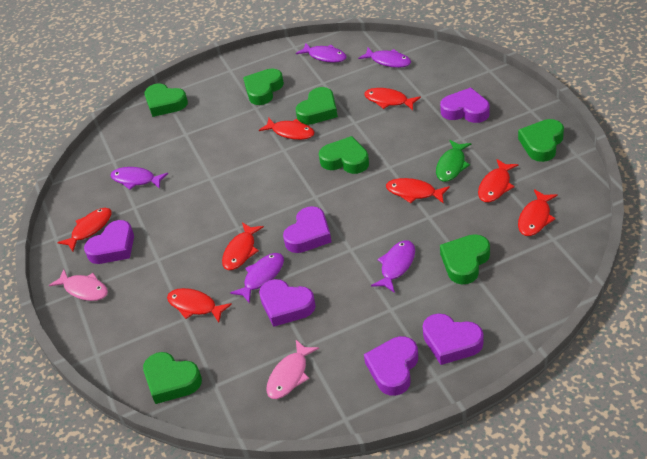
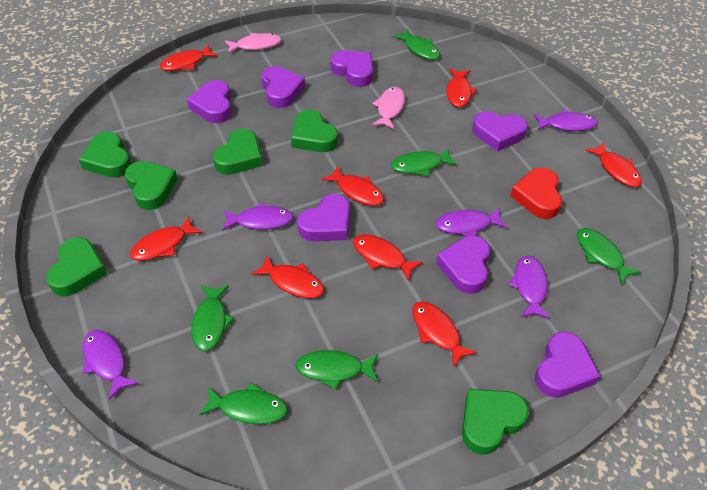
green fish: 1 -> 6
green heart: 7 -> 6
purple heart: 6 -> 7
red heart: 0 -> 1

